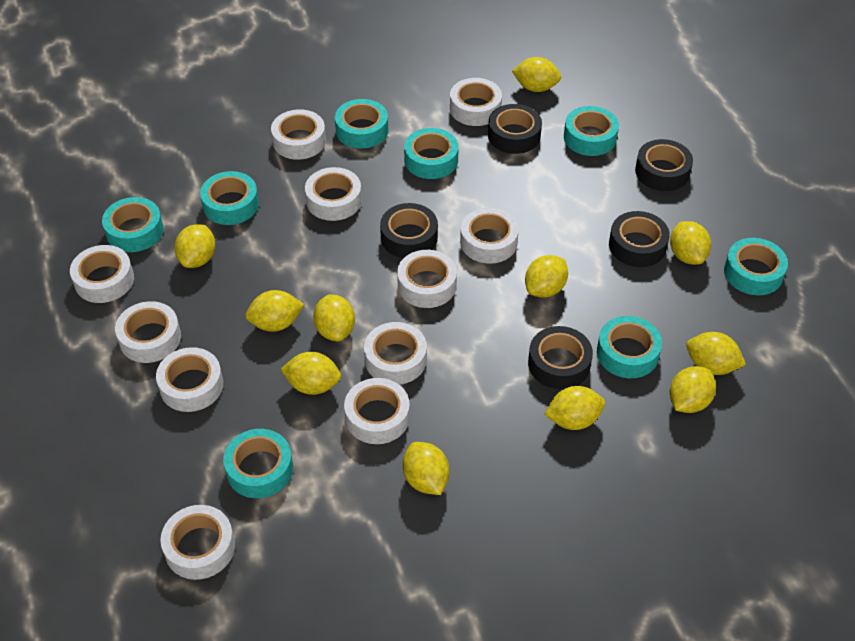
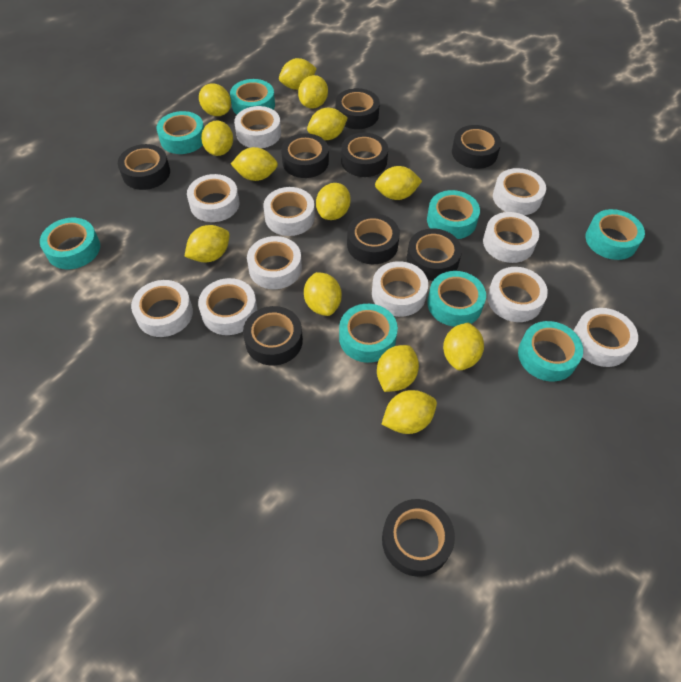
black tape: 5 -> 9
yellow lemon: 11 -> 13

